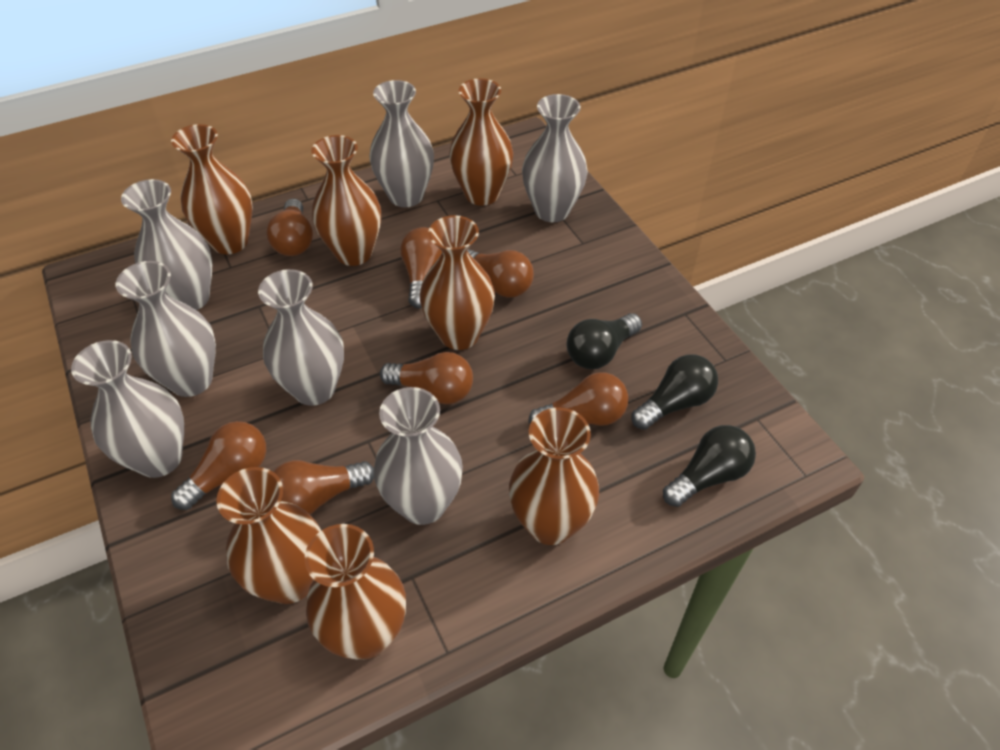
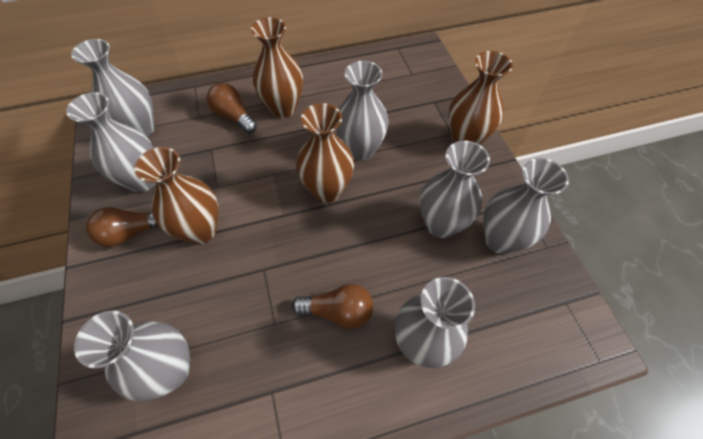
black light bulb: 3 -> 0
brown light bulb: 7 -> 3
brown vase: 7 -> 4

